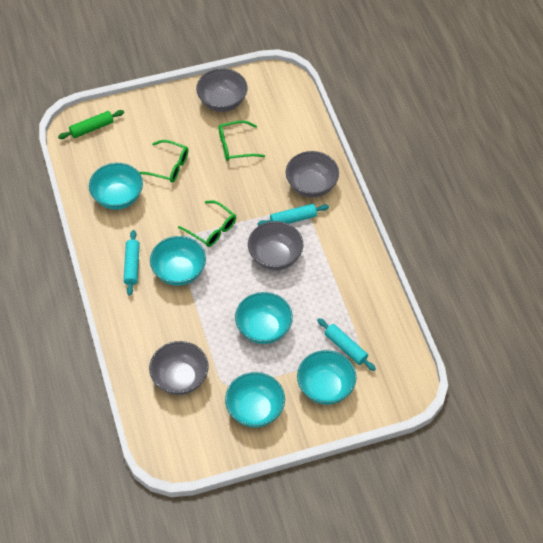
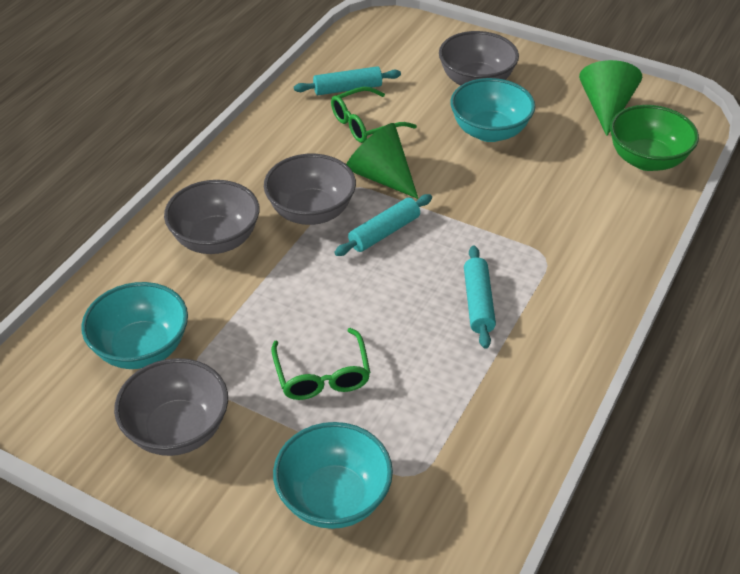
green bowl: 0 -> 1
green cone: 0 -> 2
green glasses: 3 -> 2
green rolling pin: 1 -> 0
turquoise bowl: 5 -> 3

